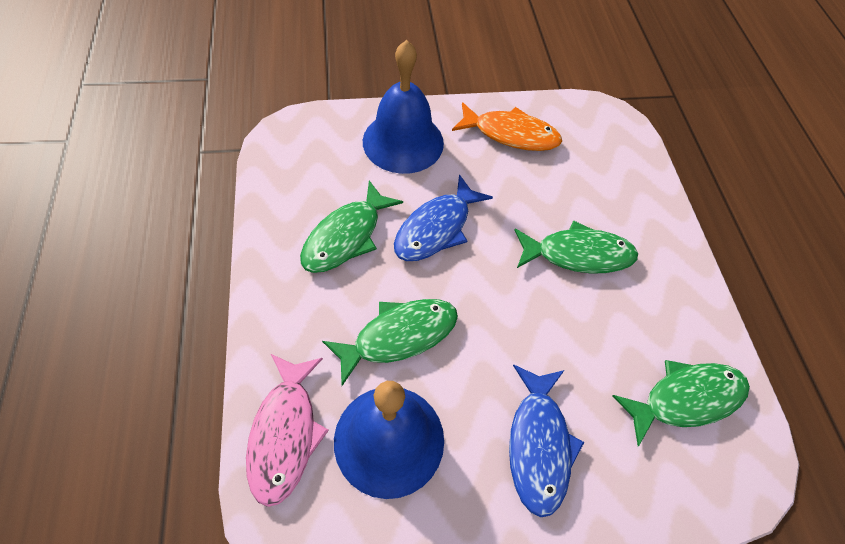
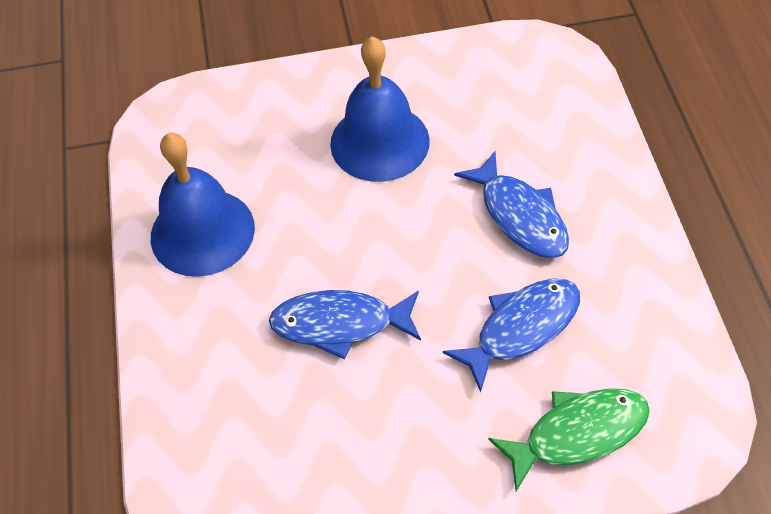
blue fish: 2 -> 3
green fish: 4 -> 1
orange fish: 1 -> 0
pink fish: 1 -> 0

